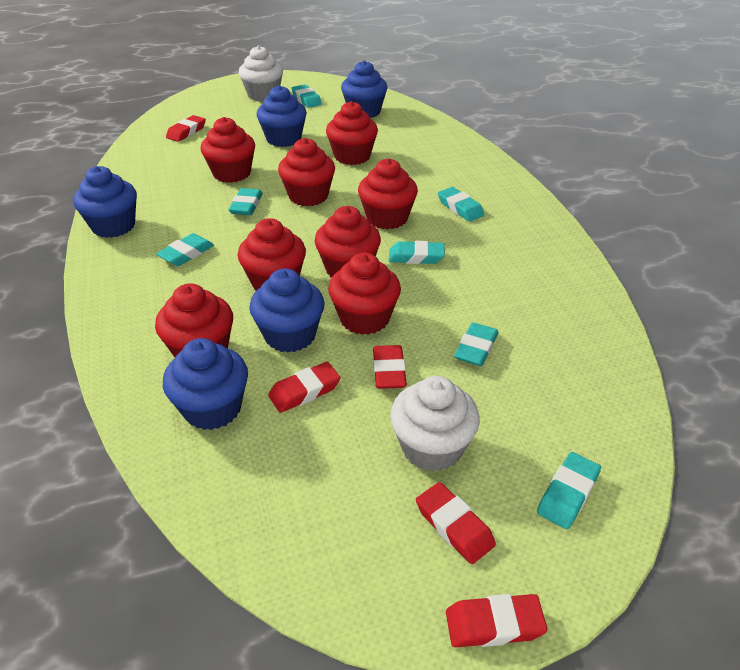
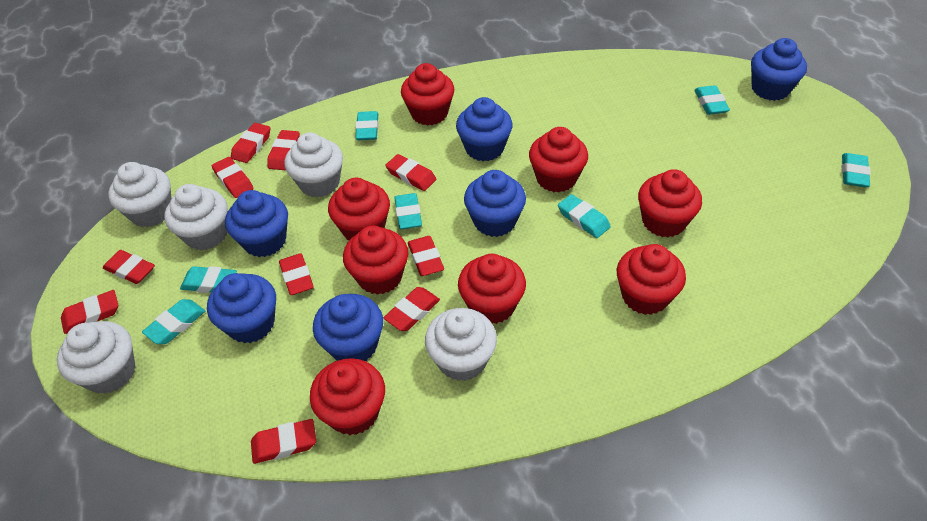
blue cupcake: 5 -> 6
red eraser: 5 -> 10
white cupcake: 2 -> 5

